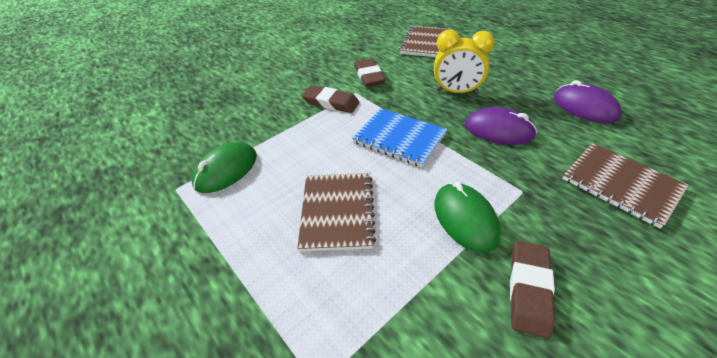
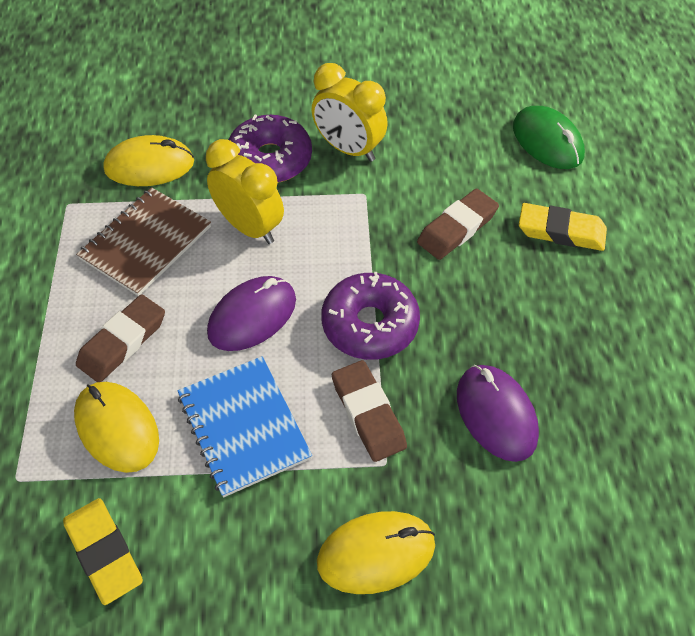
brown notebook: 3 -> 1
green mouse: 2 -> 1
purple donut: 0 -> 2
yellow clock: 1 -> 2
yellow eraser: 0 -> 2
yellow mouse: 0 -> 3

